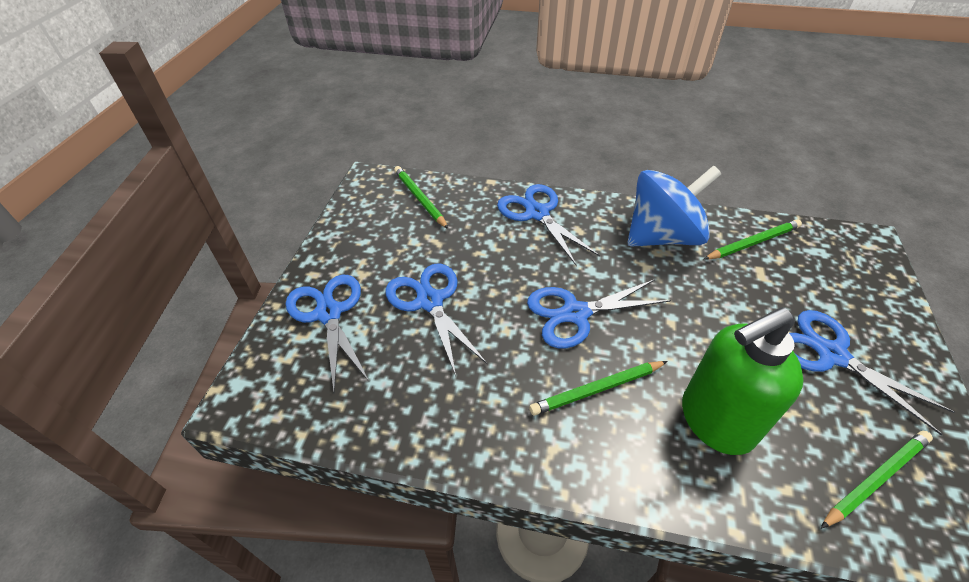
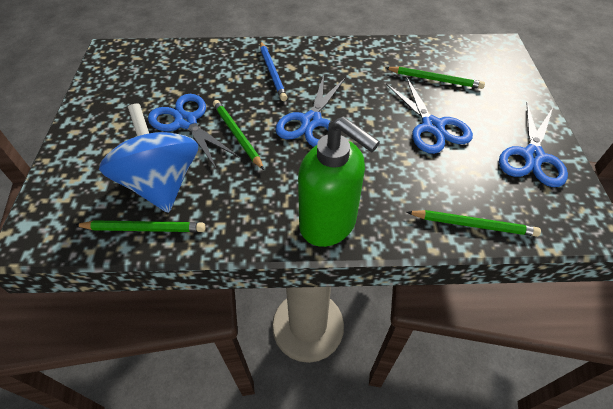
blue pencil: 0 -> 1
blue scissors: 5 -> 4

